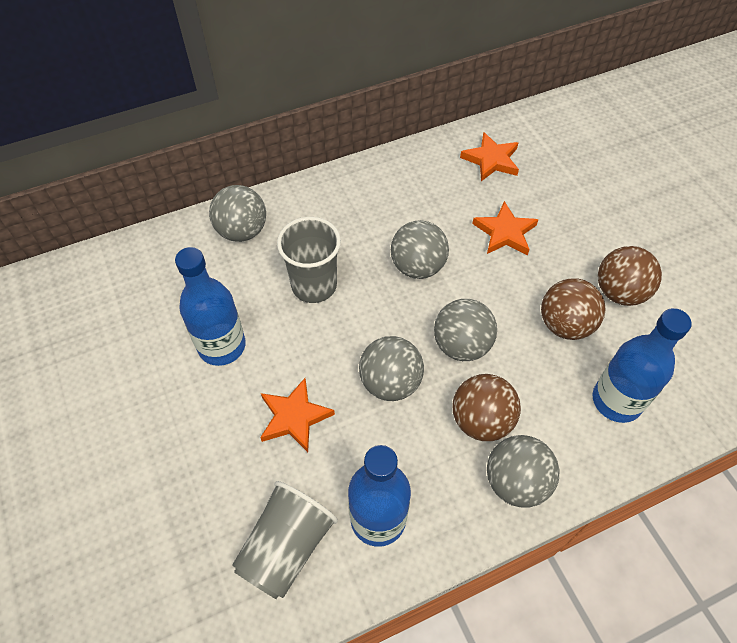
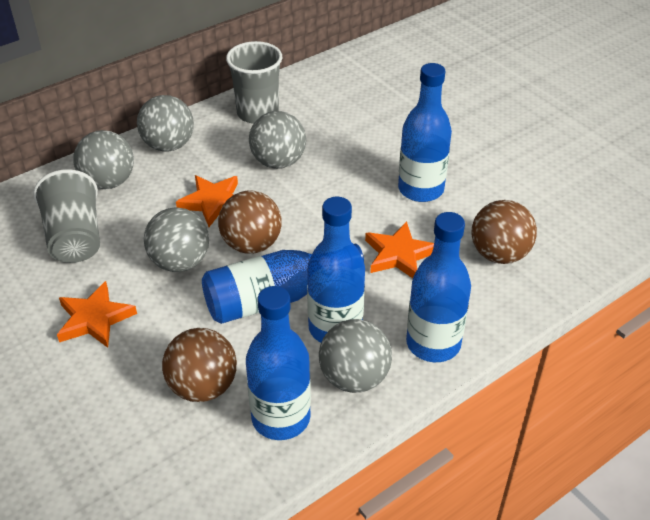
blue bottle: 3 -> 5

